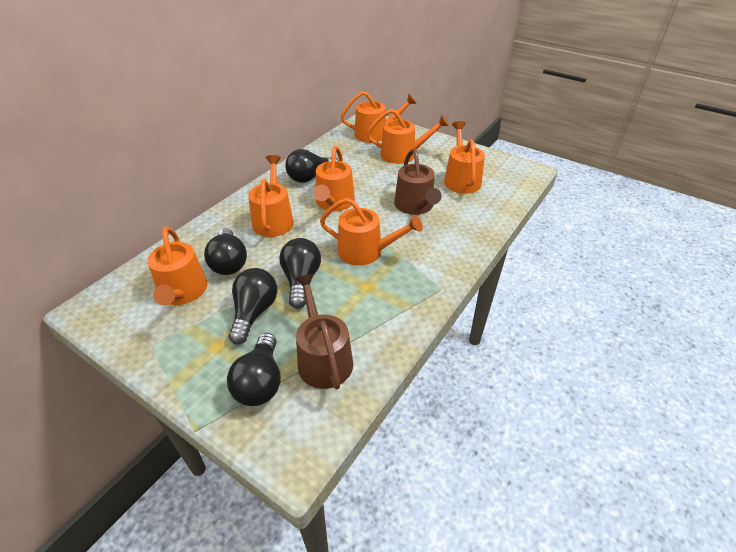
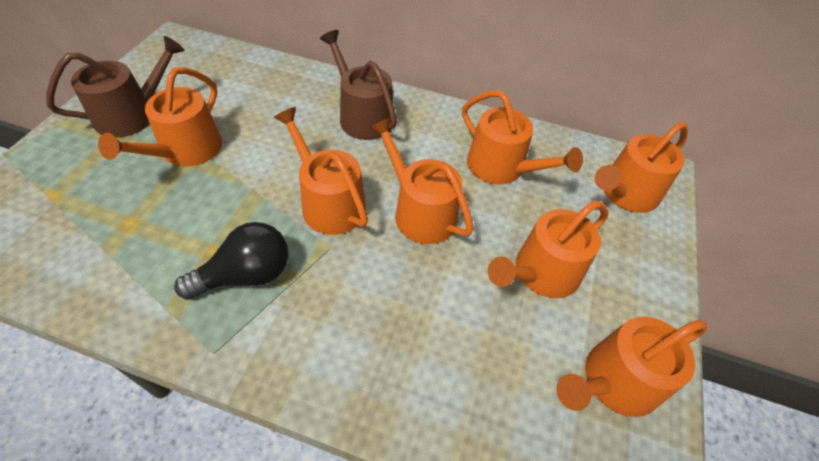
black light bulb: 5 -> 1

